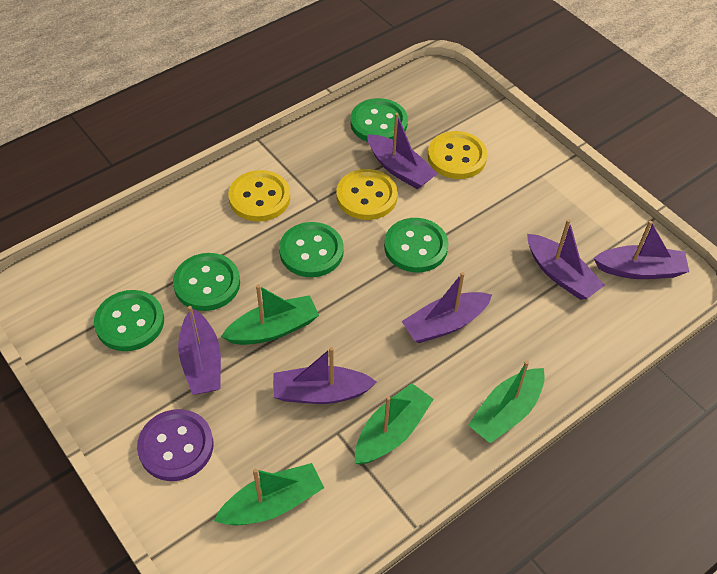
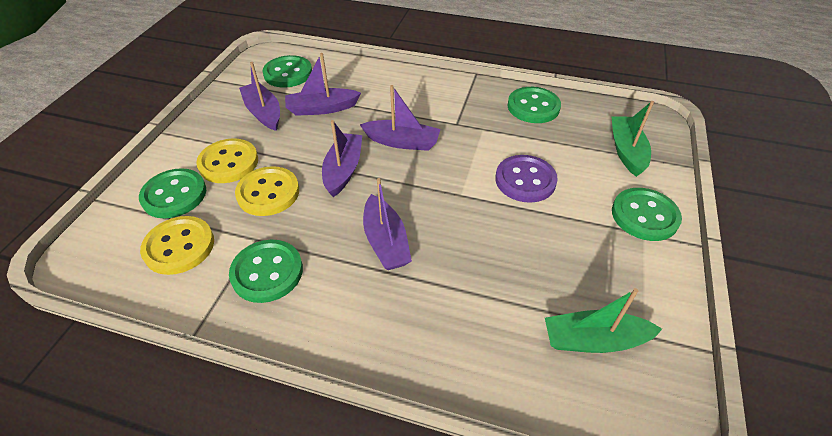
green boat: 4 -> 2
purple boat: 6 -> 5

